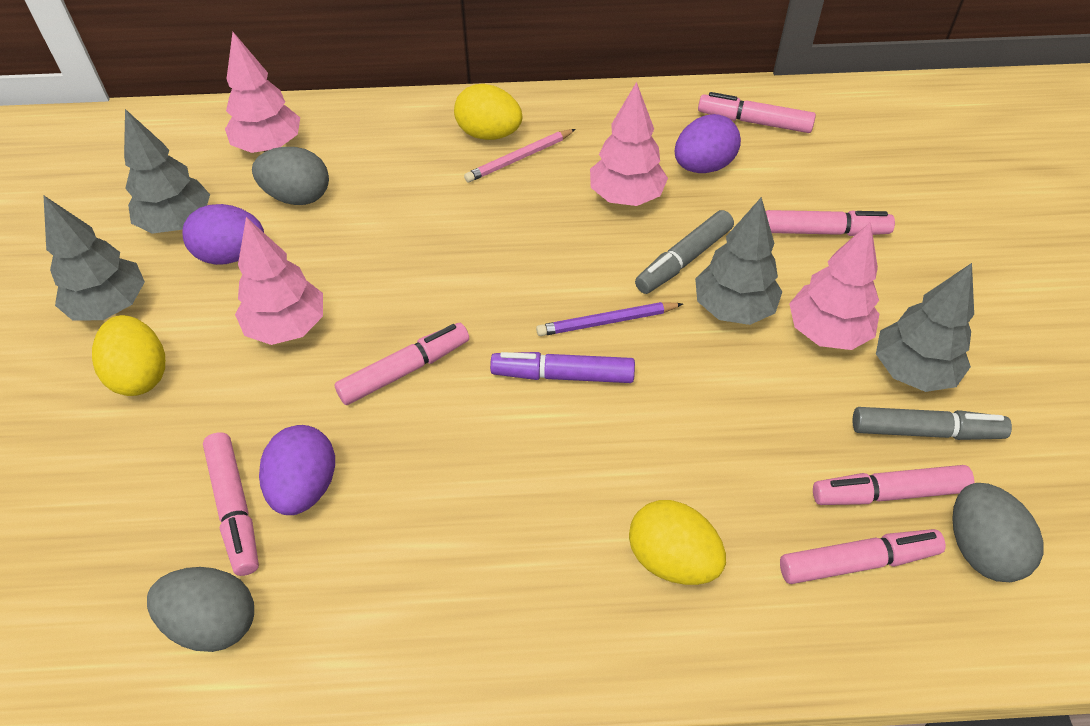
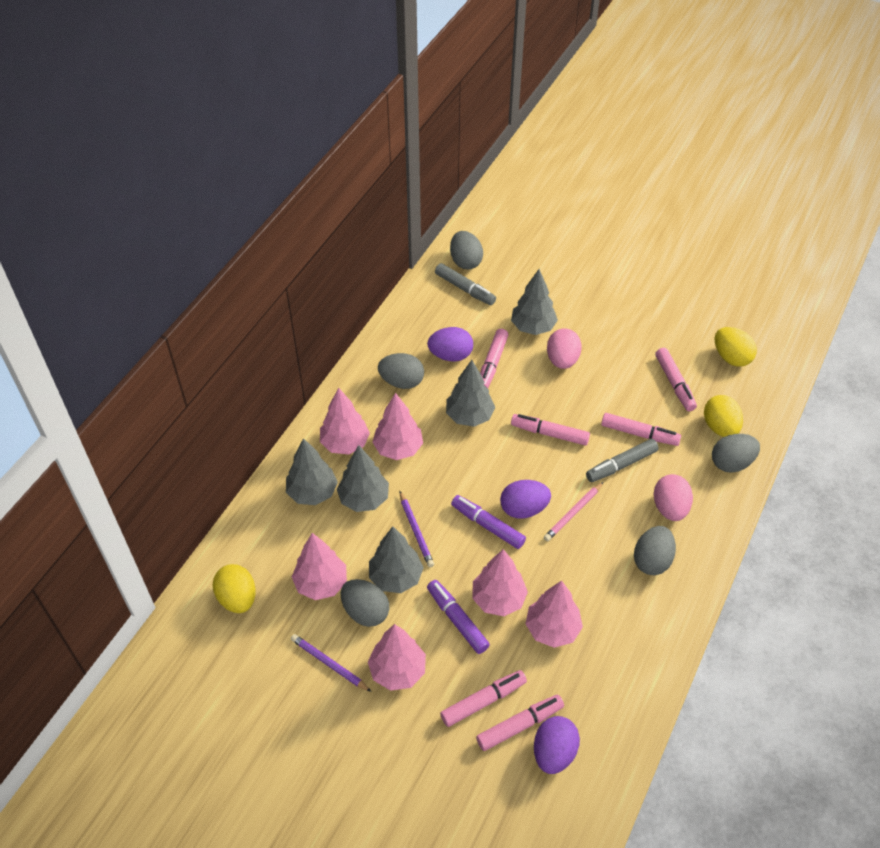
grey egg: 3 -> 5
grey tree: 4 -> 5
pink egg: 0 -> 2
pink tree: 4 -> 6
purple marker: 1 -> 2
purple pencil: 1 -> 2

